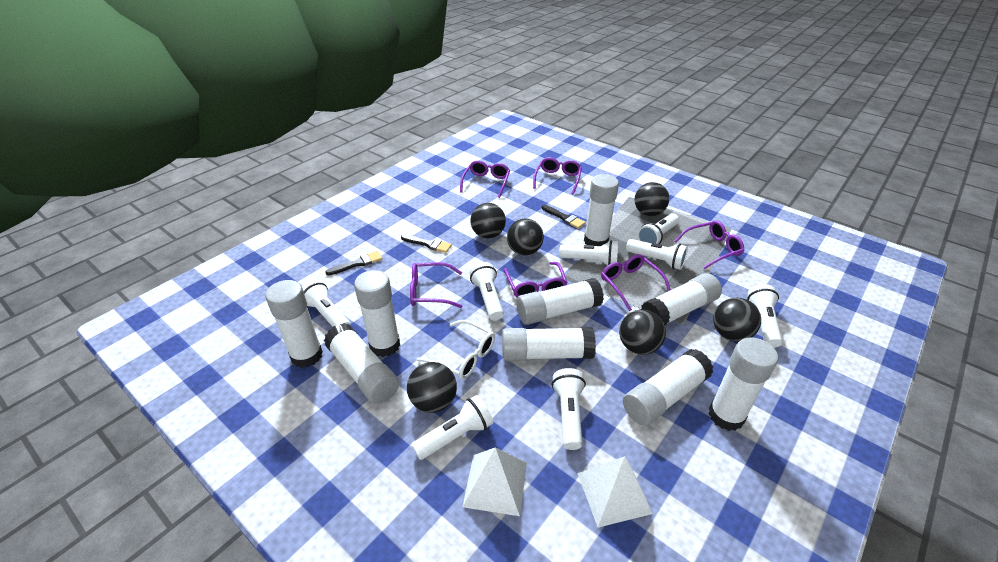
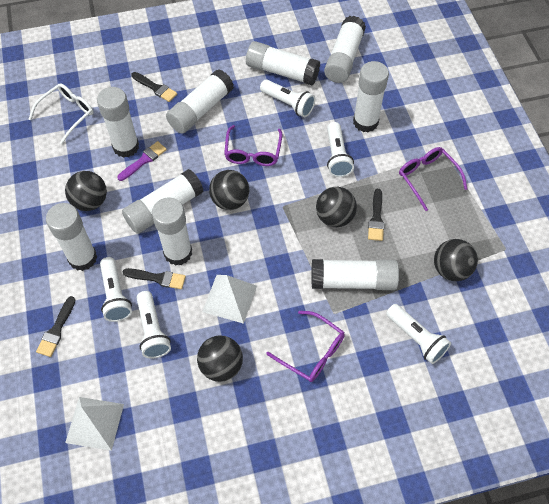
black ball: 6 -> 5
black brush: 3 -> 4
purple brush: 0 -> 1
purple glasses: 6 -> 3
white flashlight: 8 -> 5

